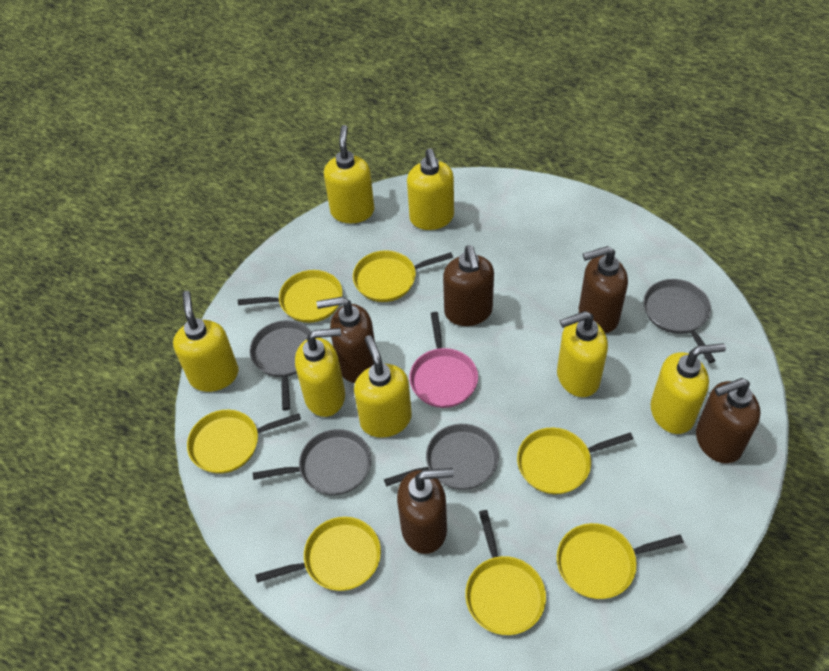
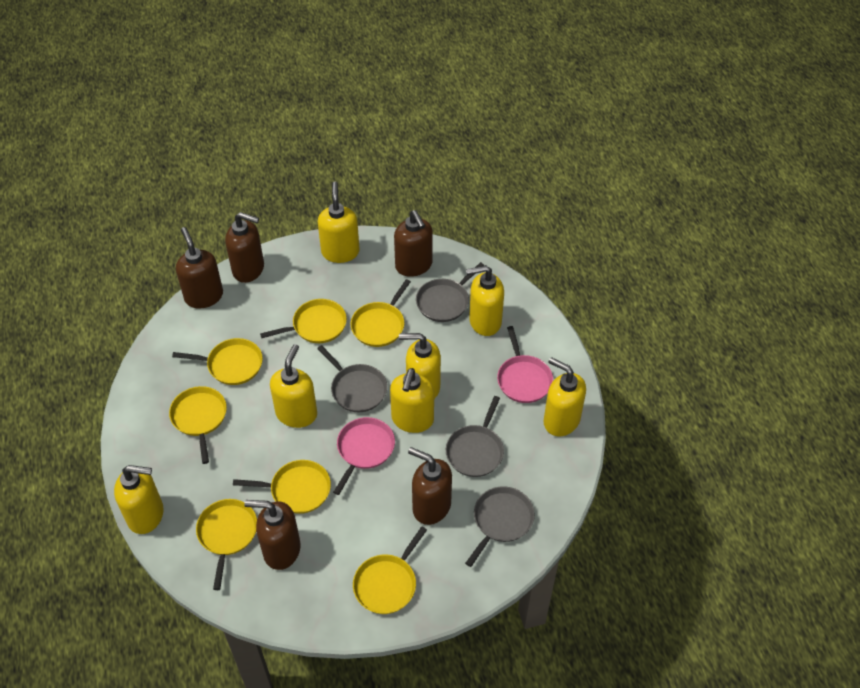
pink pan: 1 -> 2

